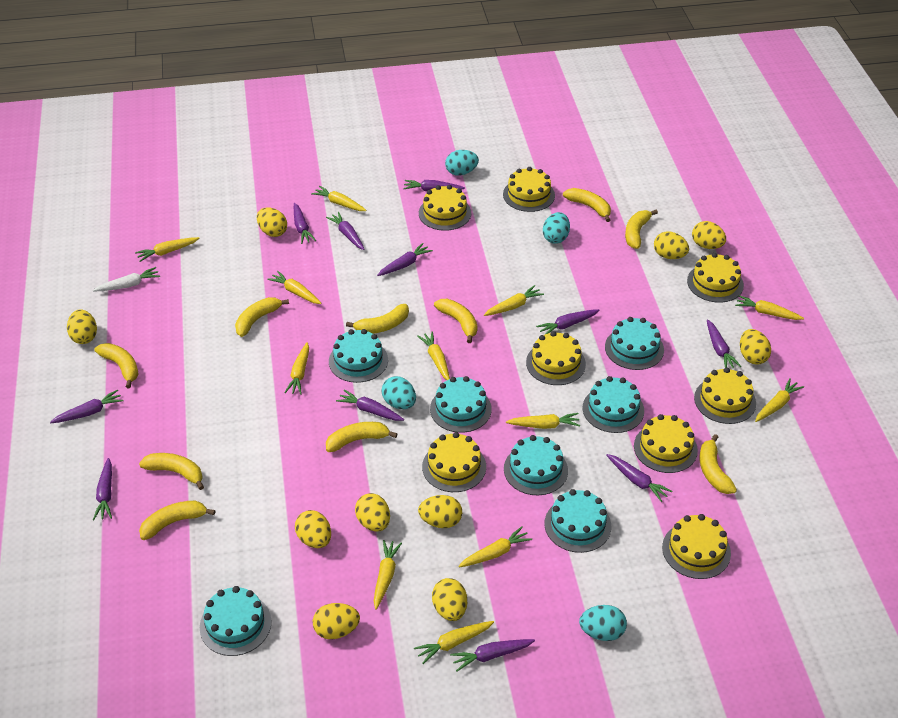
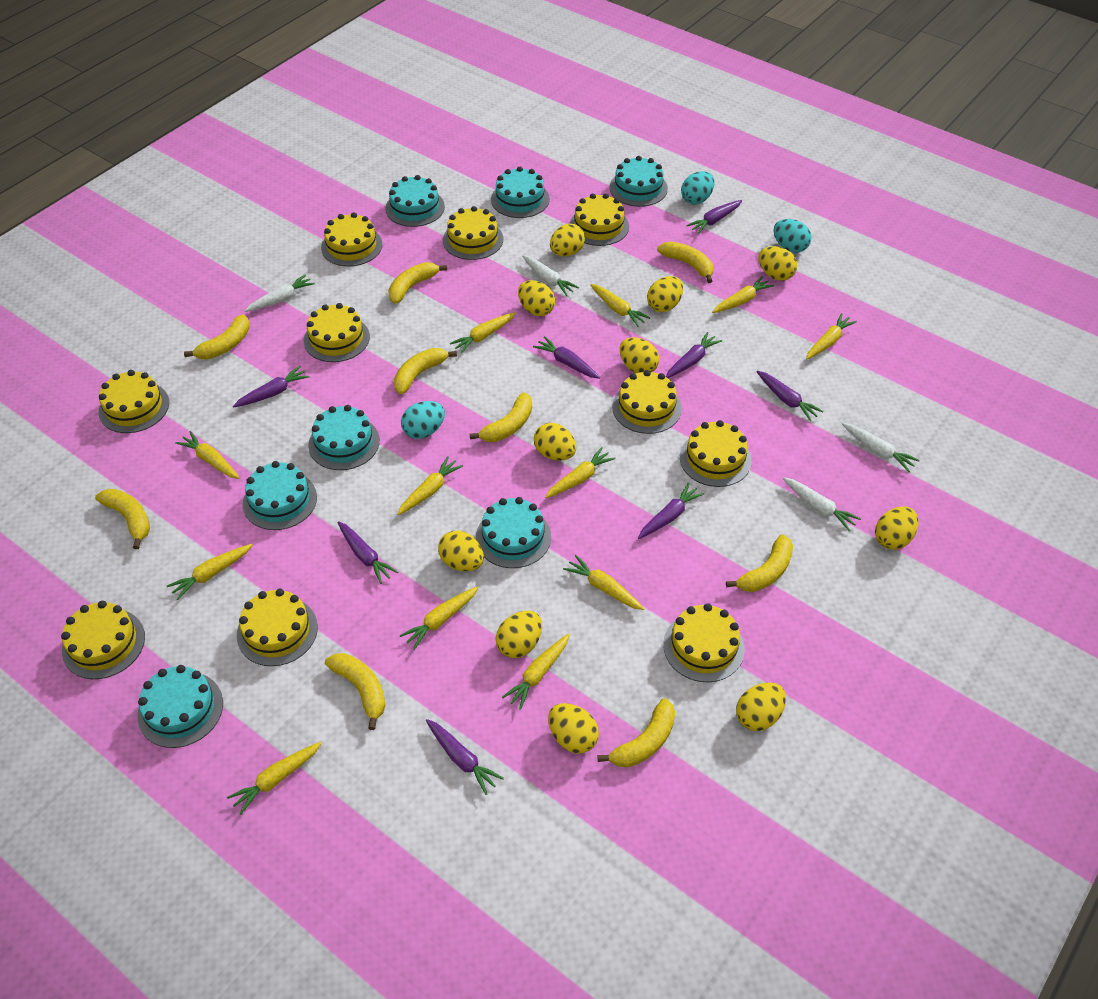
purple carrot: 11 -> 8
turquoise egg: 4 -> 3
white carrot: 1 -> 4
yellow banana: 10 -> 9
yellow cake: 8 -> 10
yellow egg: 10 -> 11

